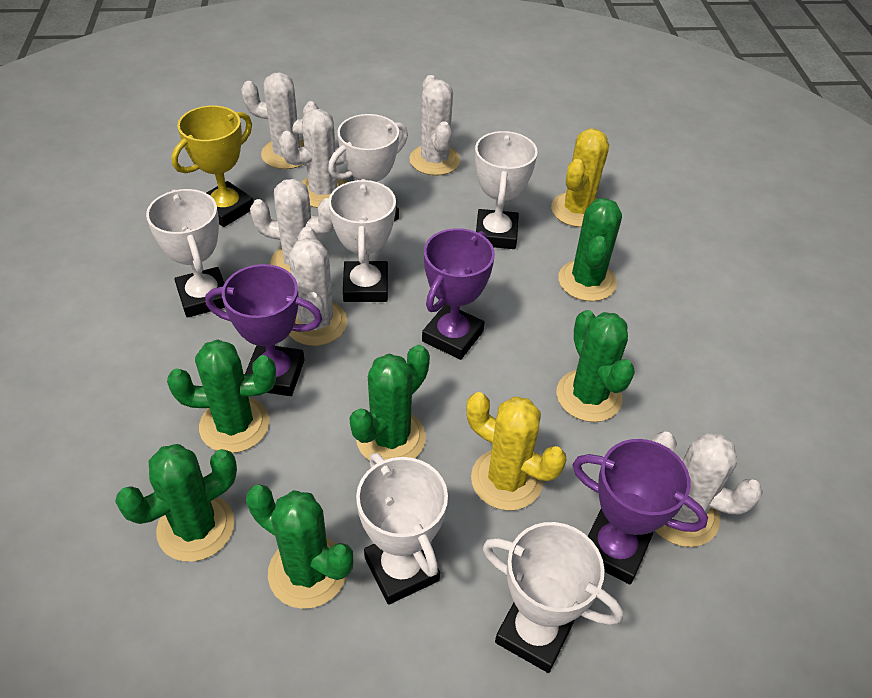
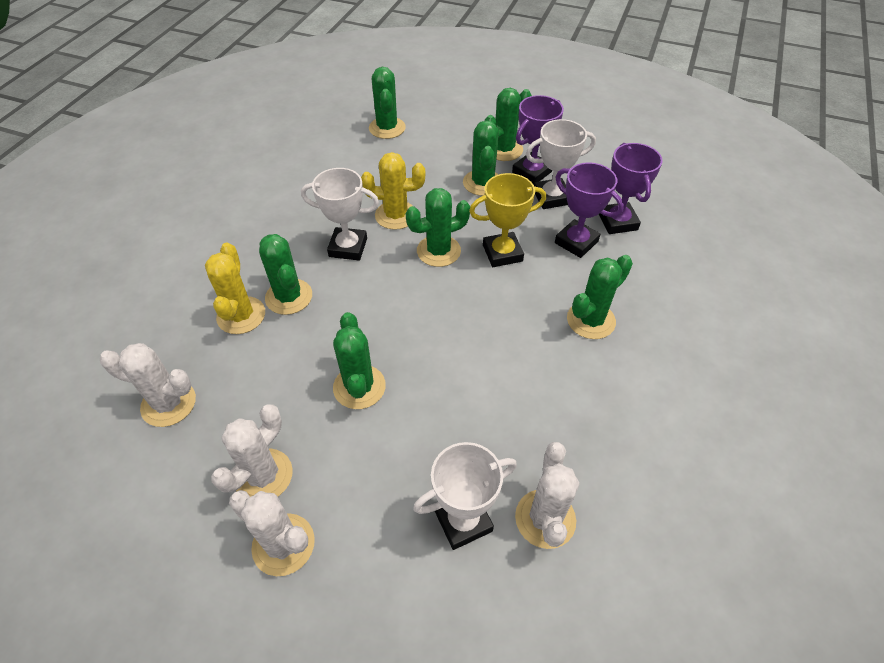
green cactus: 6 -> 7
white cactus: 6 -> 4
white trophy: 6 -> 3

